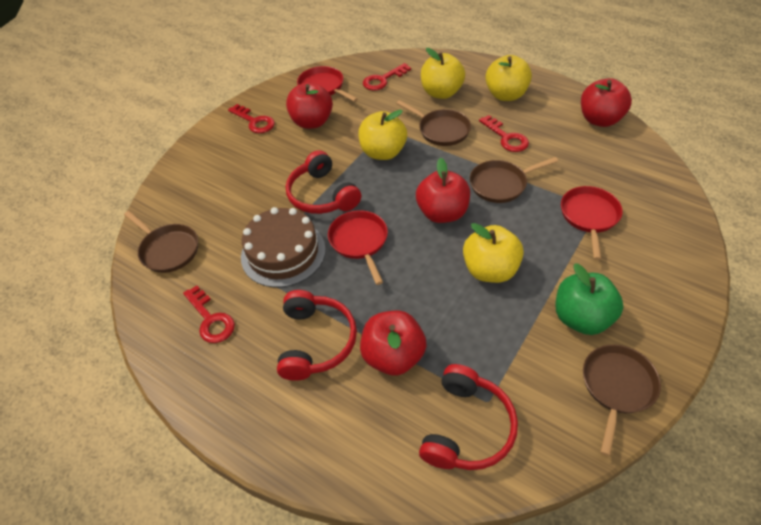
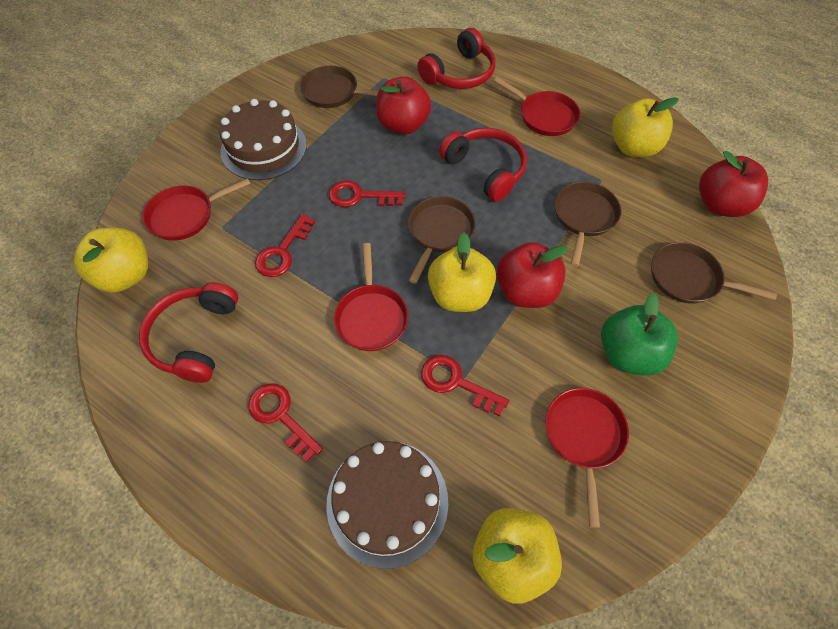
brown cake: 1 -> 2
red apple: 4 -> 3
red pan: 3 -> 4

